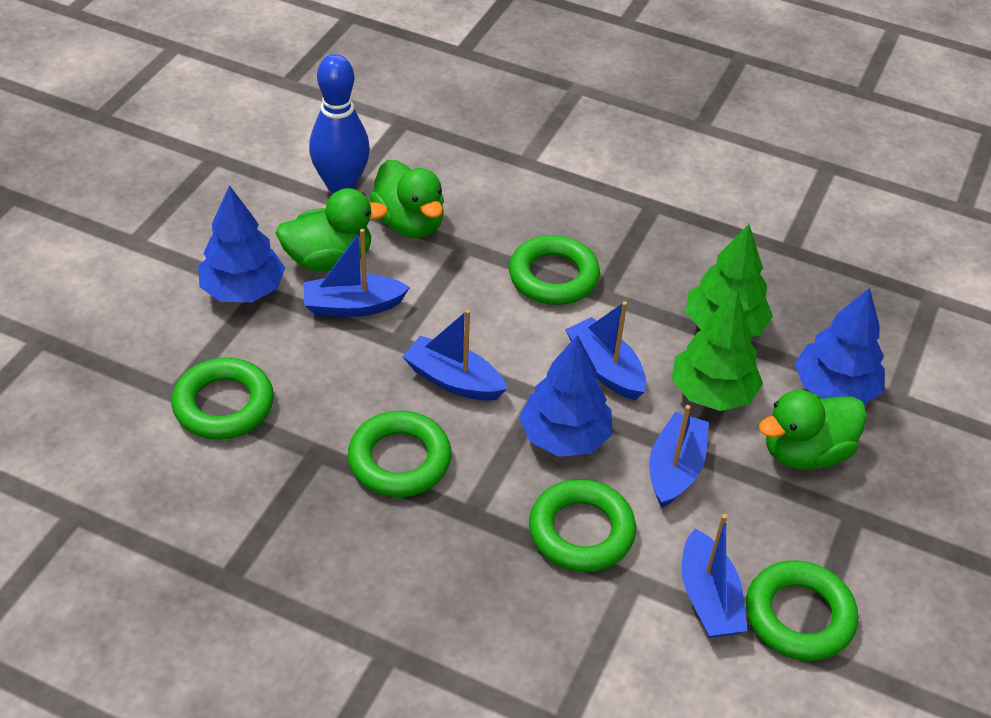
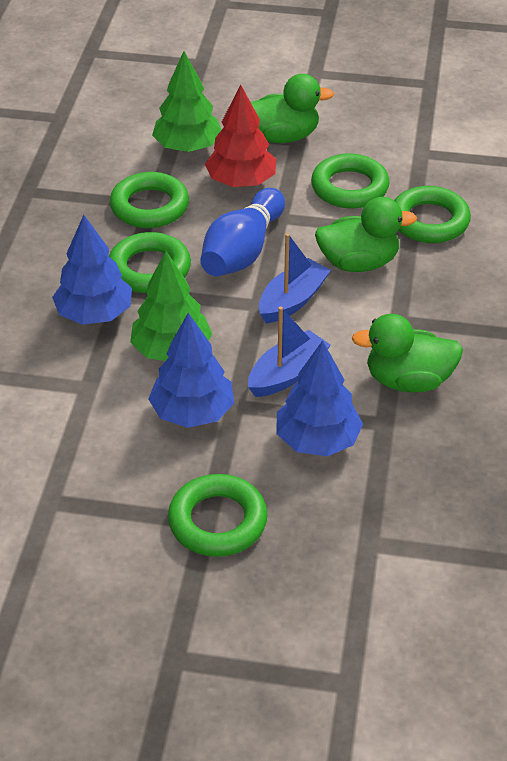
blue boat: 5 -> 2
red tree: 0 -> 1

